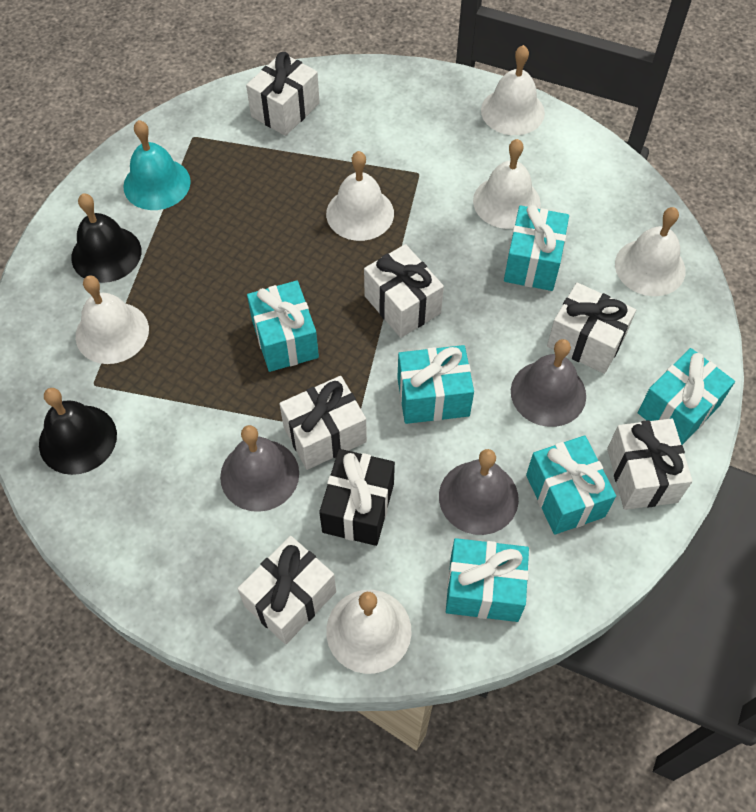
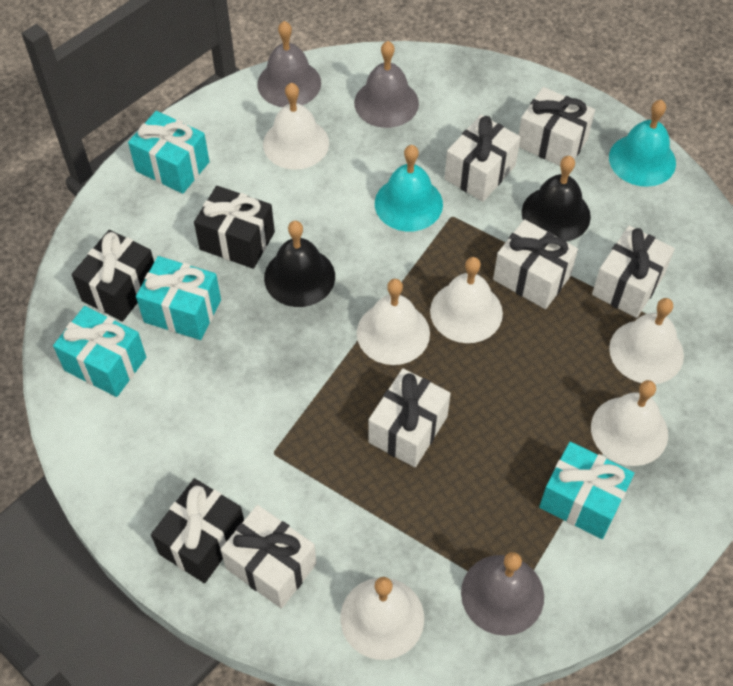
black gift: 1 -> 3
turquoise bell: 1 -> 2
turquoise gift: 6 -> 4

